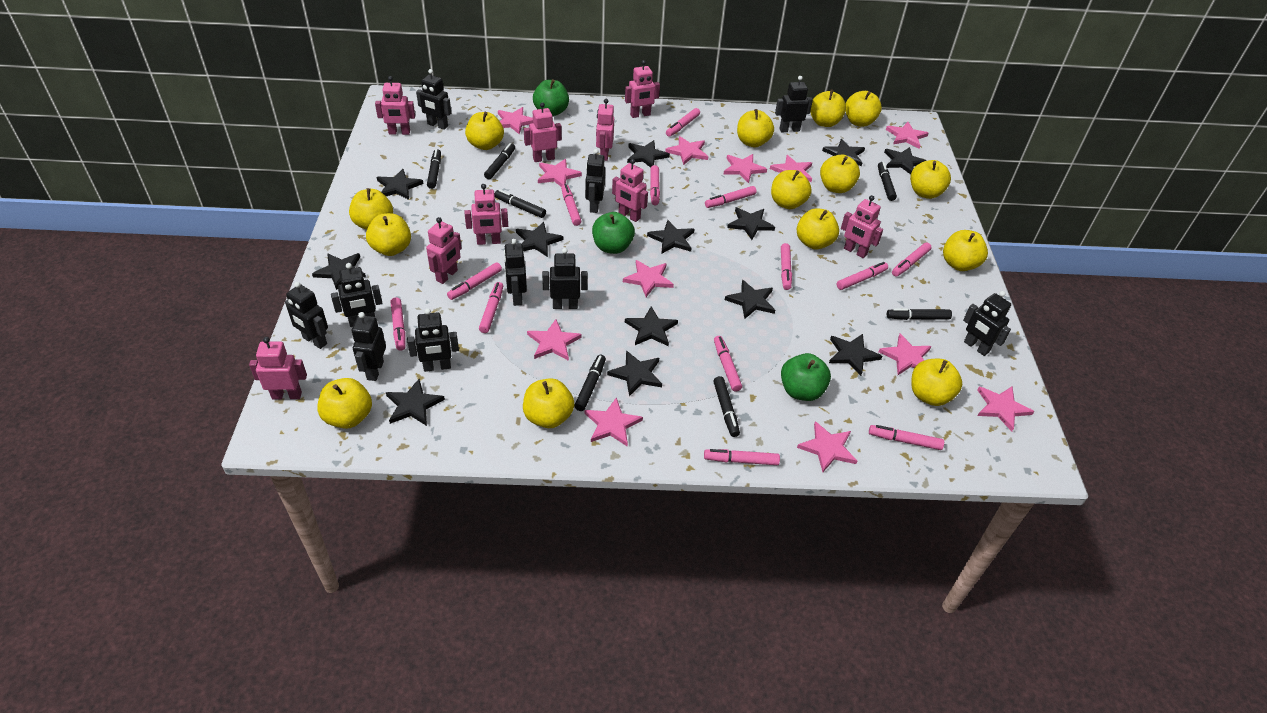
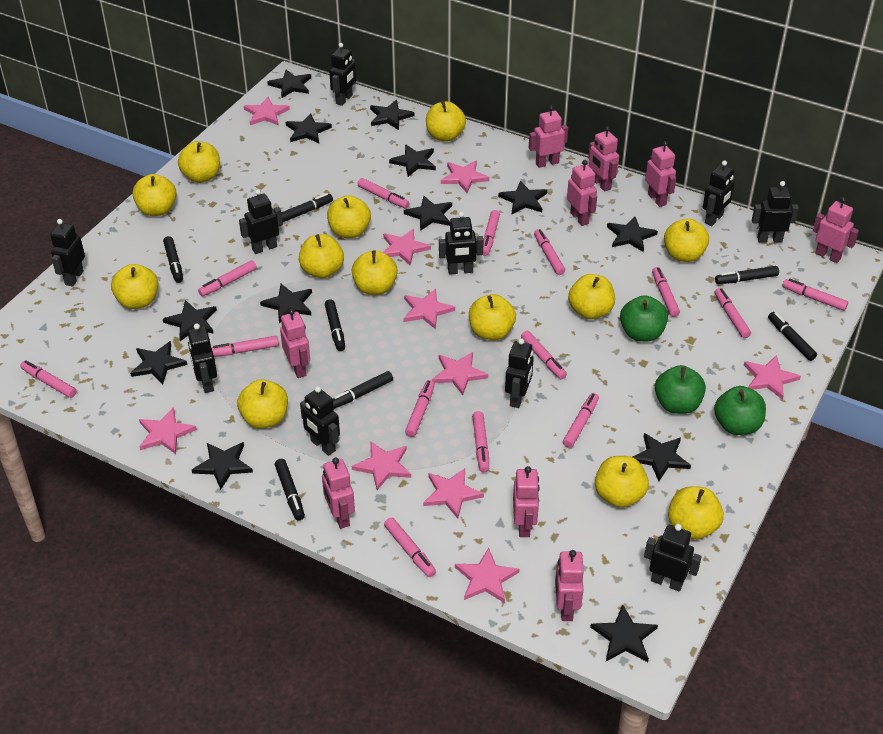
pink marker: 13 -> 14
pink star: 12 -> 10
yellow apple: 14 -> 13

